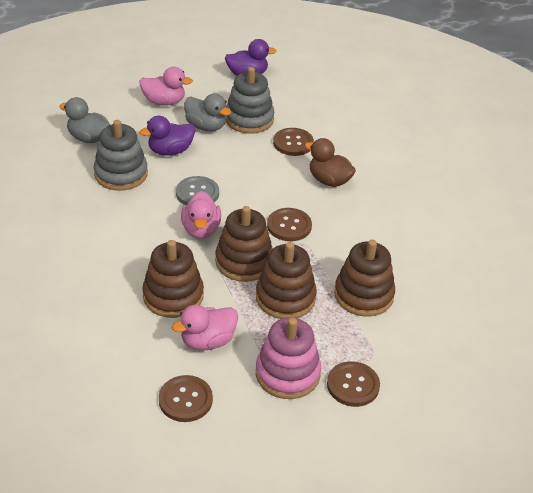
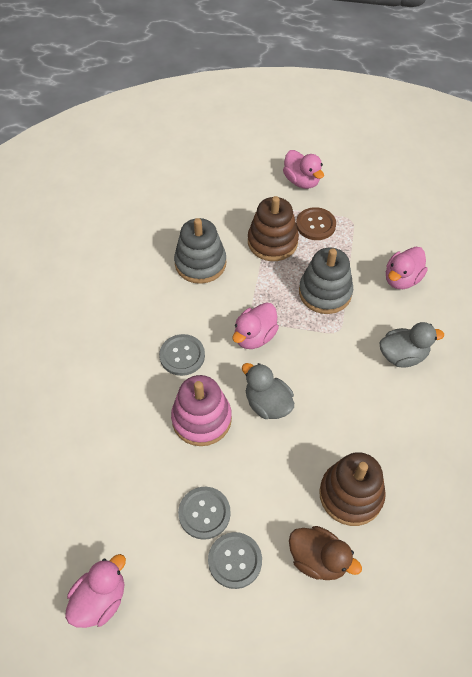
brown button: 4 -> 1
brown stacking toy: 4 -> 2
grey button: 1 -> 3
pink duck: 3 -> 4
purple duck: 2 -> 0

